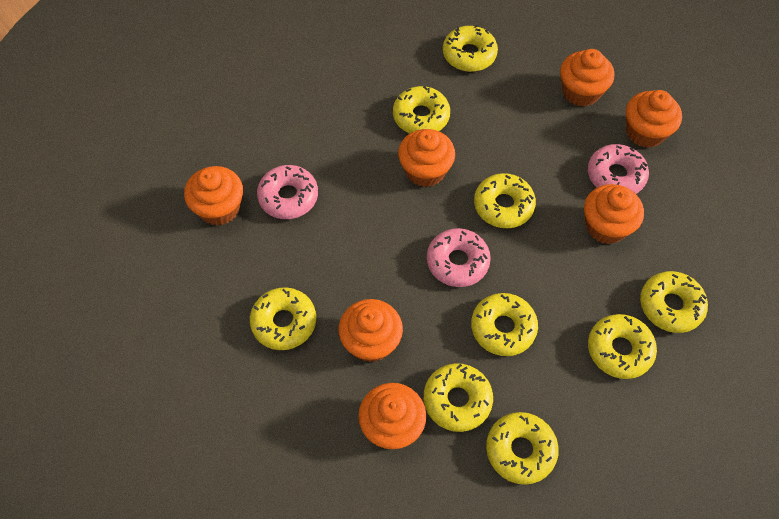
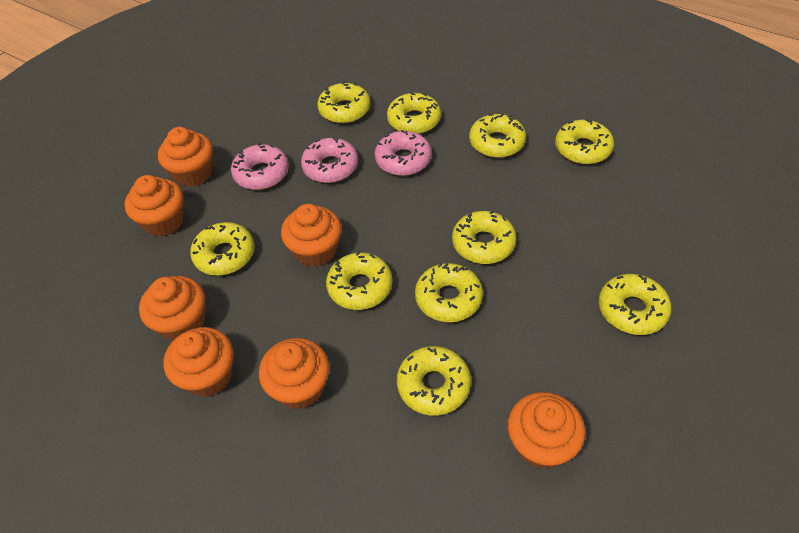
yellow donut: 9 -> 10

